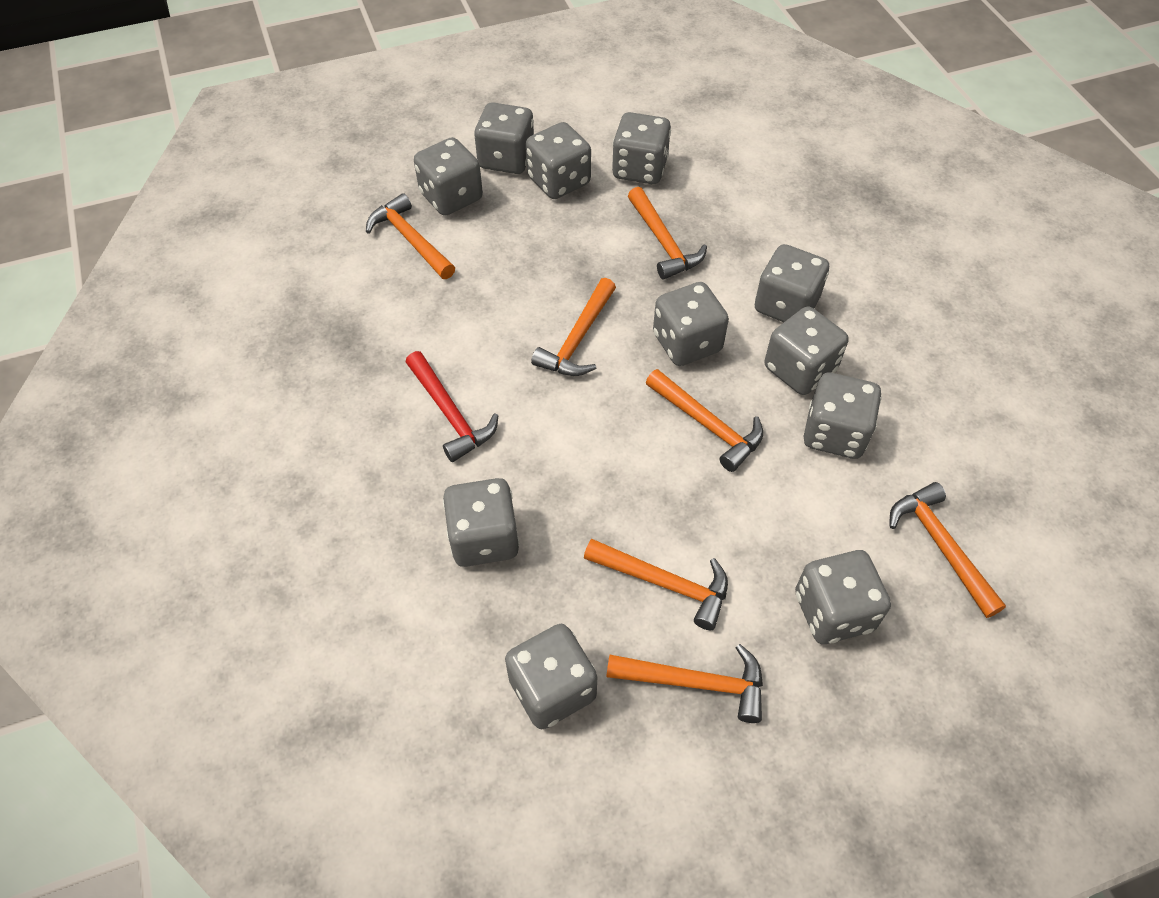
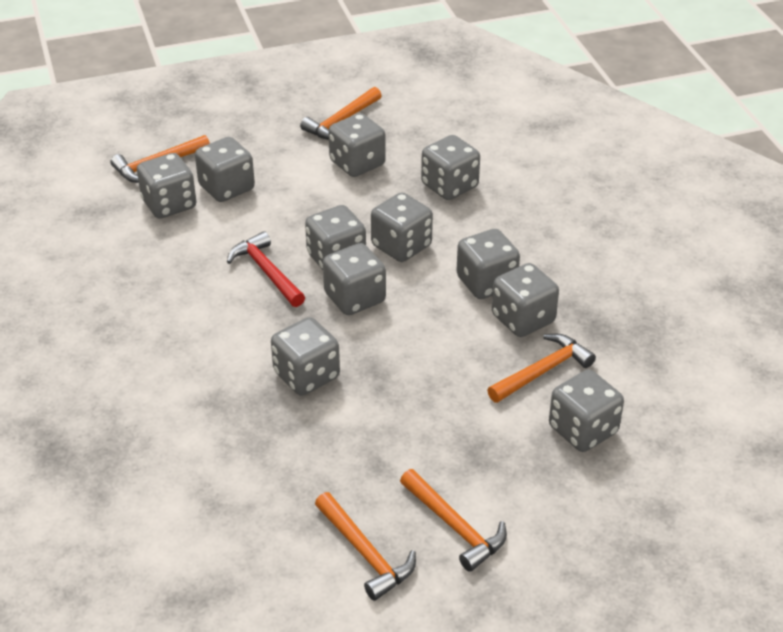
orange hammer: 7 -> 5

